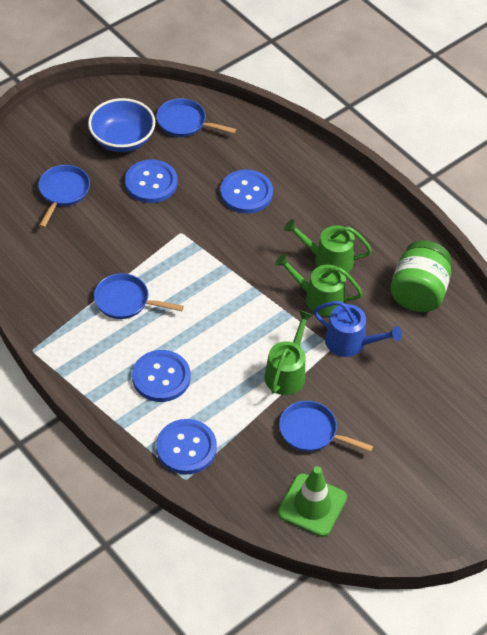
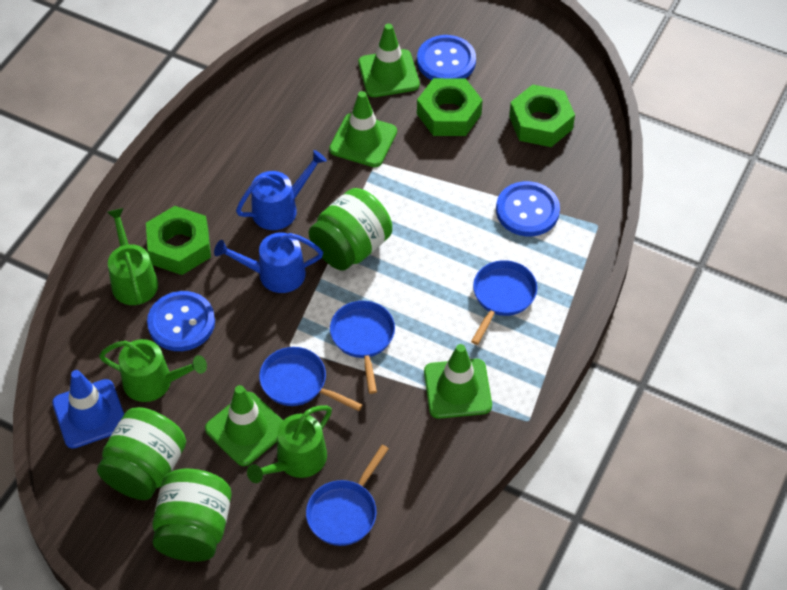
blue bowl: 1 -> 0
blue button: 4 -> 3
blue traffic cone: 0 -> 1
blue watering can: 1 -> 2
green jar: 1 -> 3
green nut: 0 -> 3
green traffic cone: 1 -> 4

